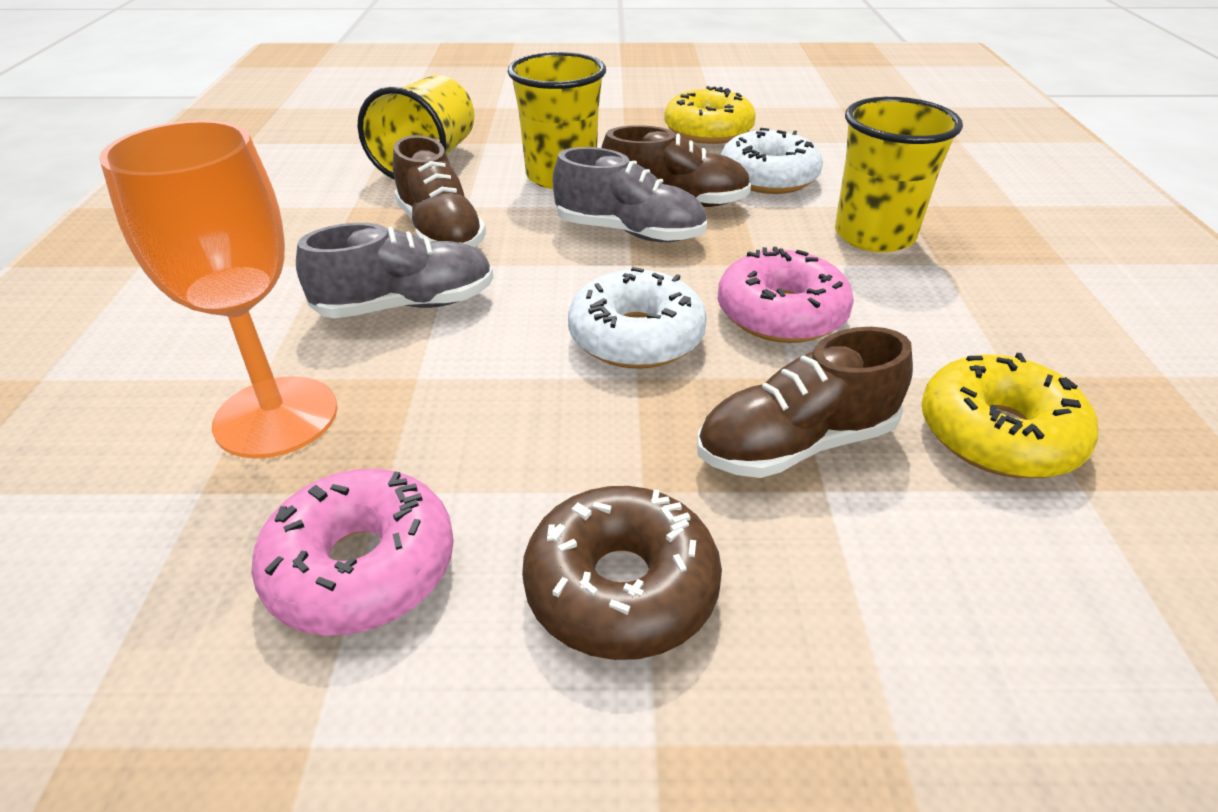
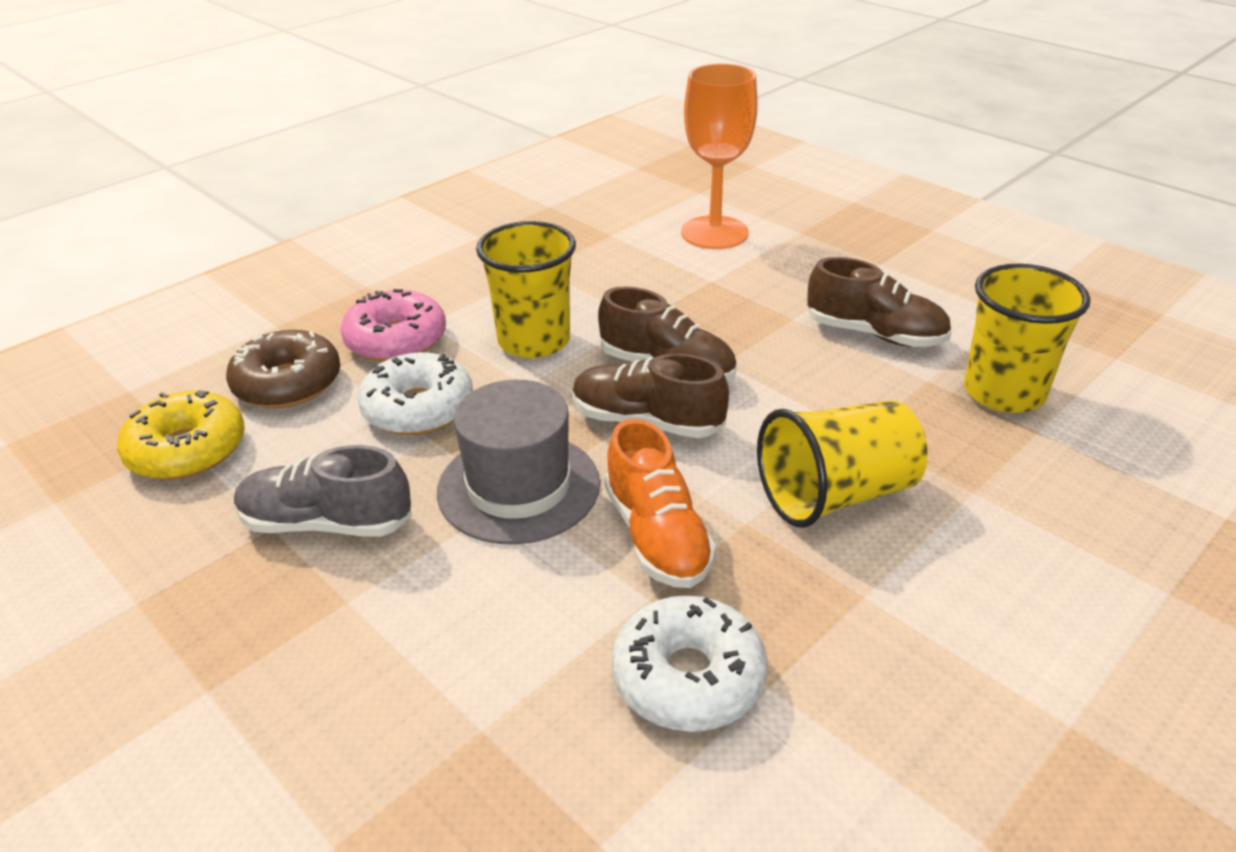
grey hat: 0 -> 1
grey shoe: 2 -> 1
orange shoe: 0 -> 1
pink donut: 2 -> 1
yellow donut: 2 -> 1

